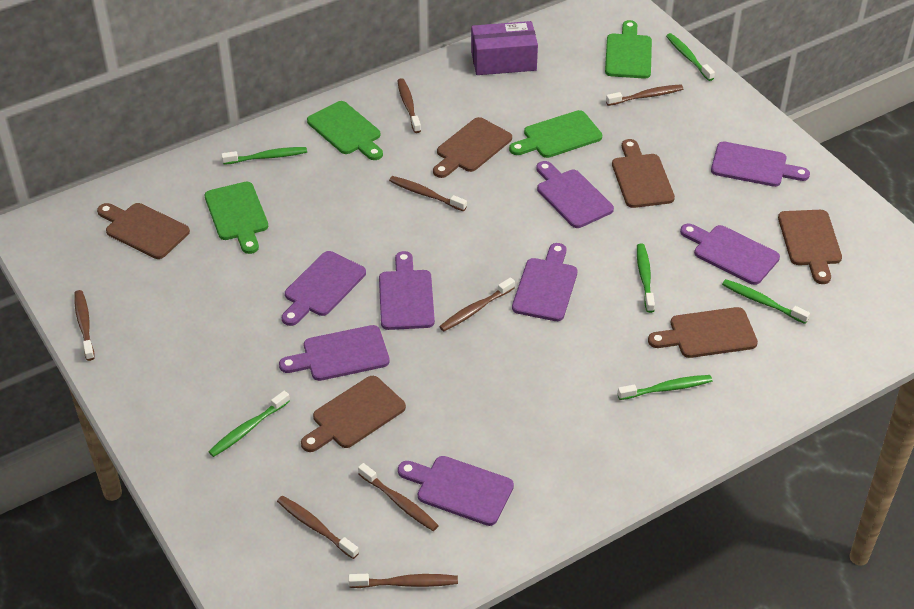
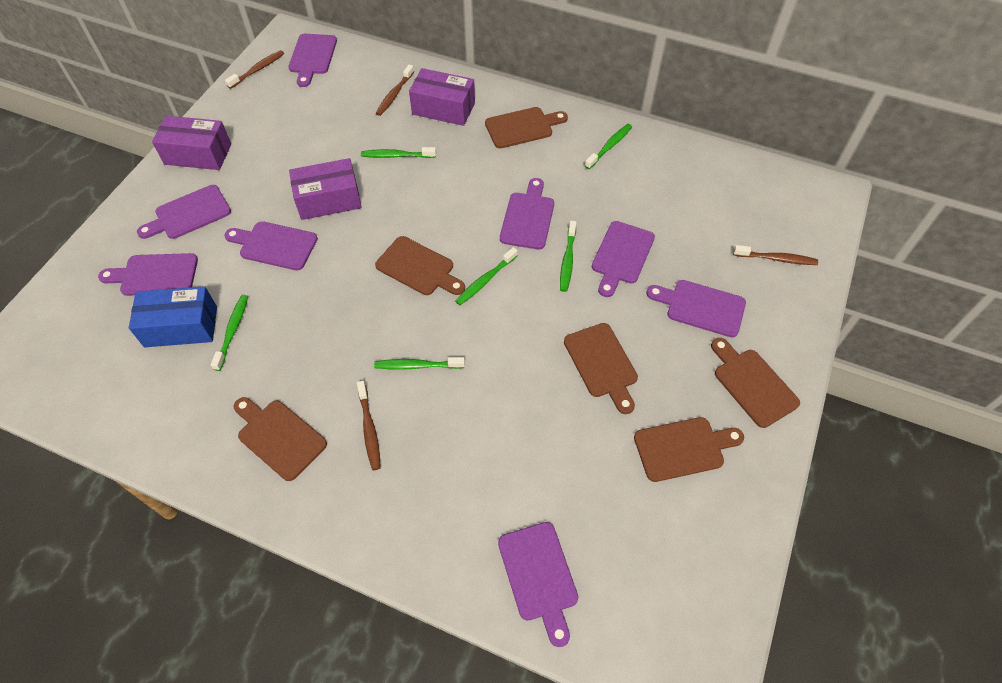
blue box: 0 -> 1
brown toothbrush: 8 -> 4
green cutting board: 4 -> 0
purple box: 1 -> 3

